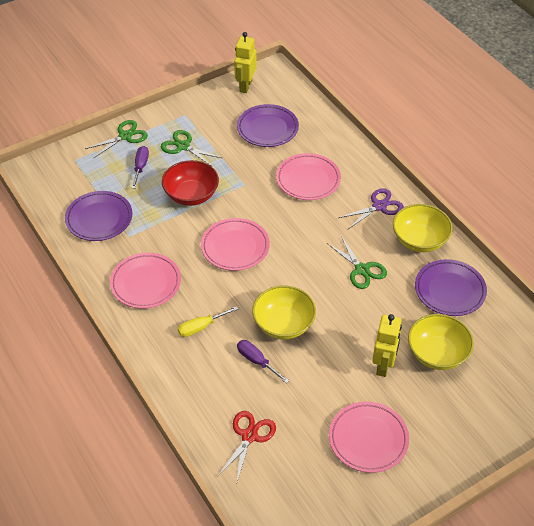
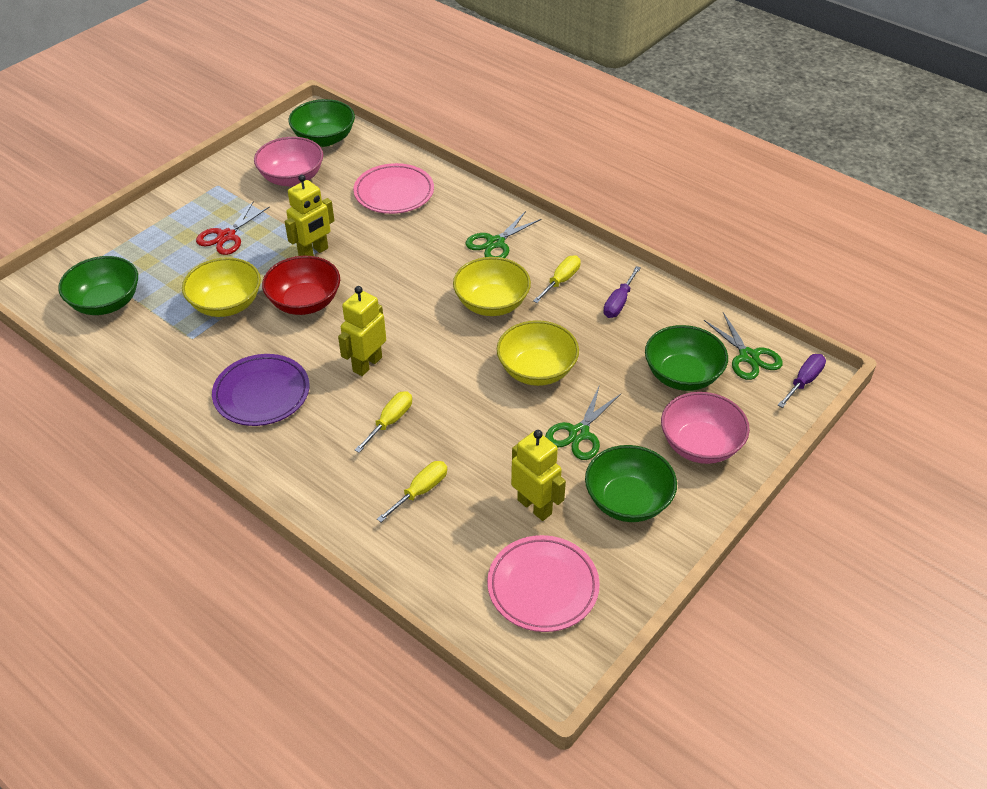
green bowl: 0 -> 4
pink bowl: 0 -> 2
pink plate: 4 -> 2
purple plate: 3 -> 1
purple scissors: 1 -> 0
yellow robot: 2 -> 3
yellow screwdriver: 1 -> 3

